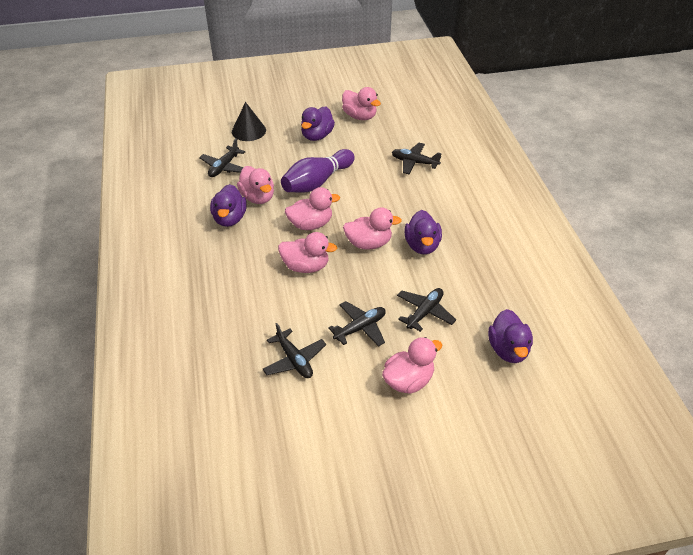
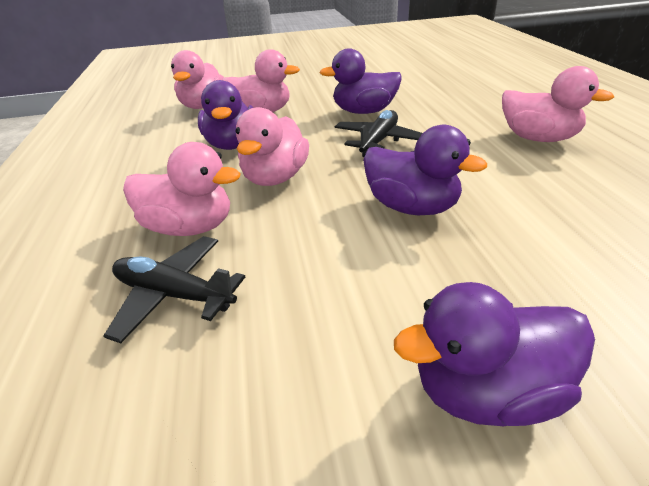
black cone: 1 -> 0
black plane: 5 -> 2
pink duck: 6 -> 5
purple bowling pin: 1 -> 0

